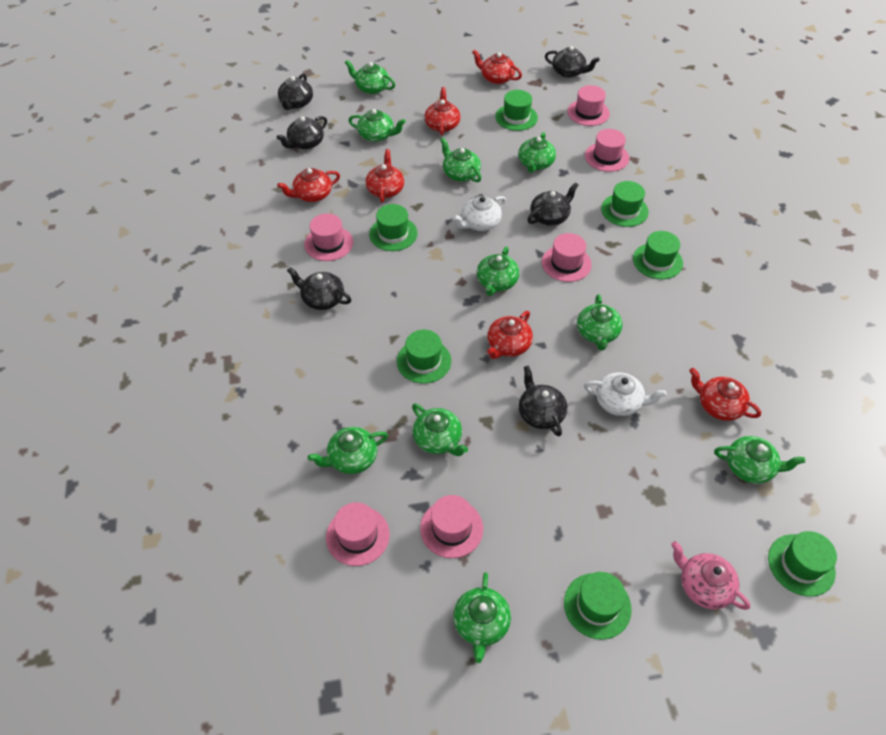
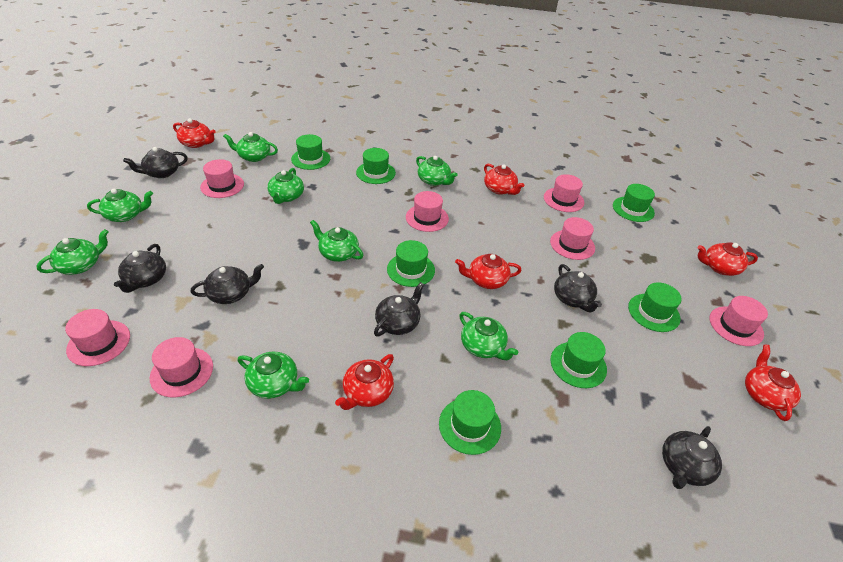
green teapot: 10 -> 8
pink hat: 6 -> 7
pink teapot: 1 -> 0
white teapot: 2 -> 0

